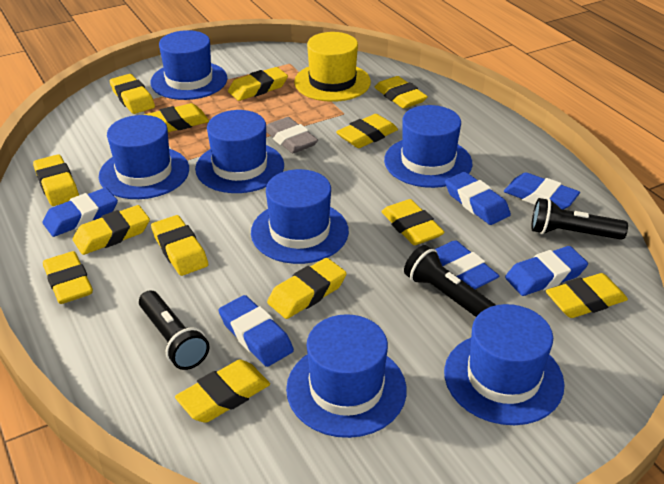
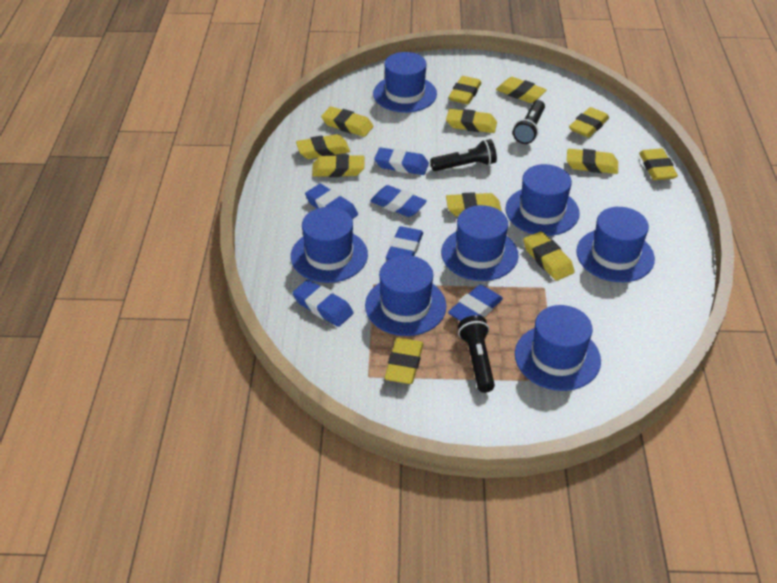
grey eraser: 1 -> 0
yellow eraser: 13 -> 12
yellow hat: 1 -> 0

